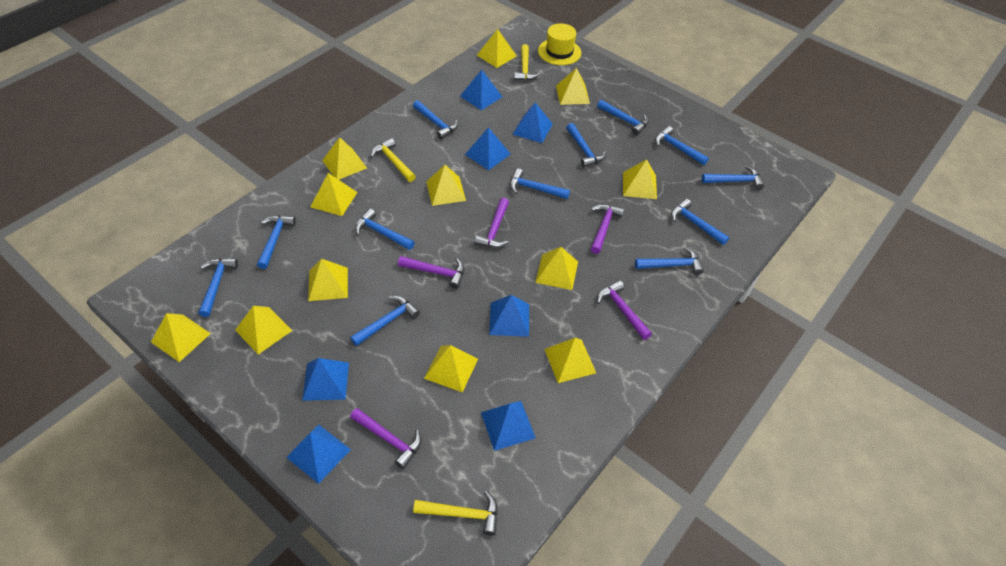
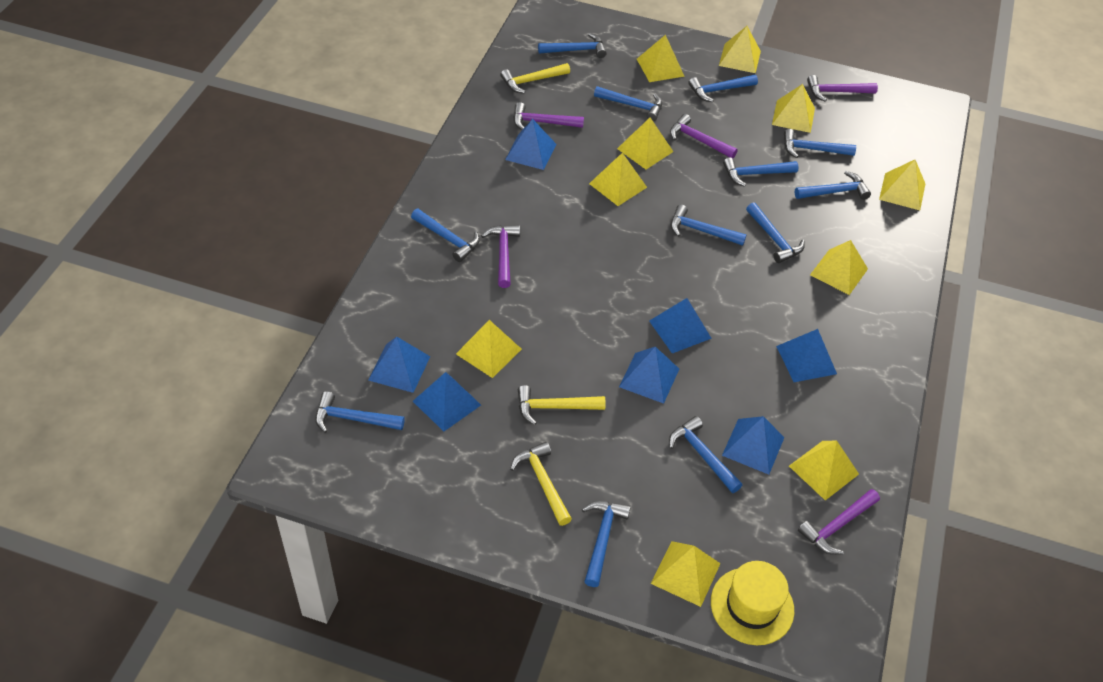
yellow pyramid: 12 -> 10

